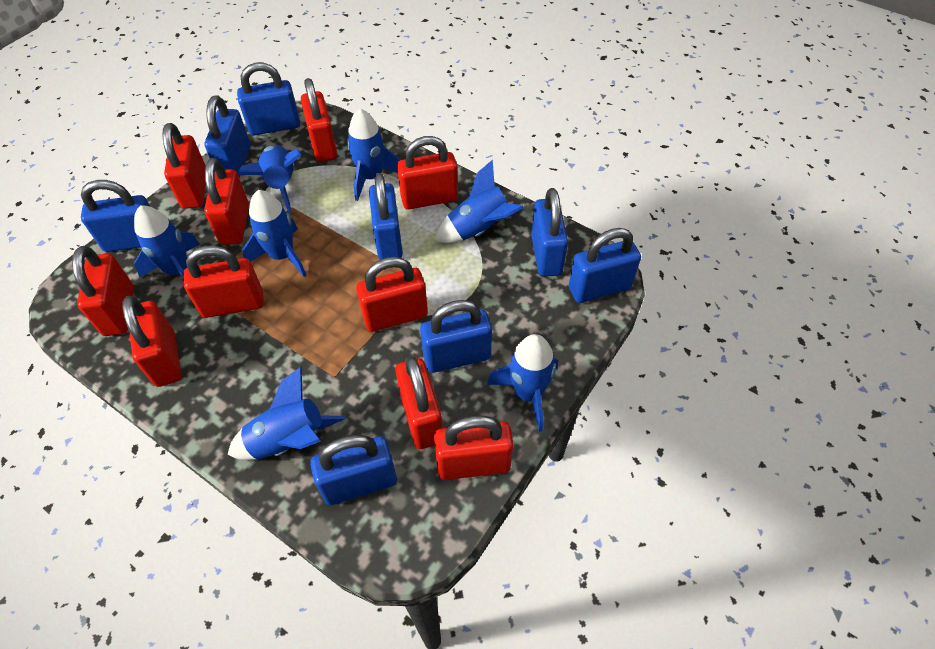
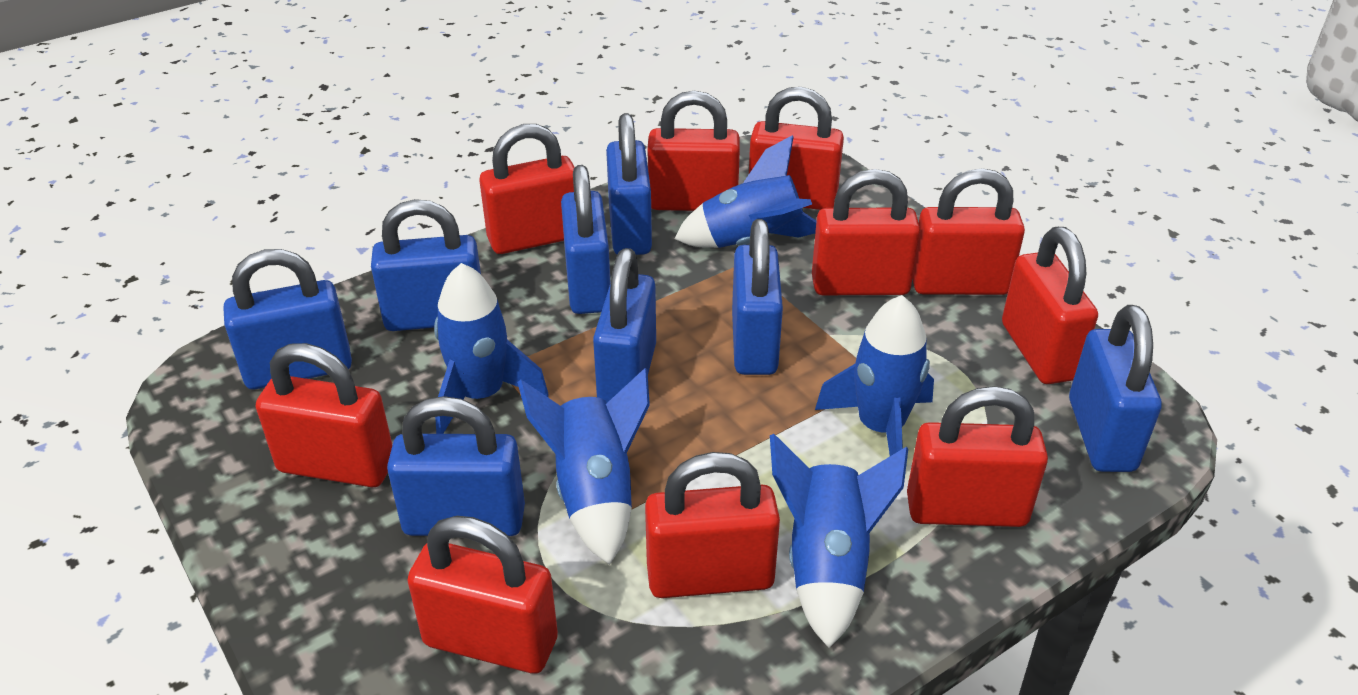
blue rocket: 7 -> 5

